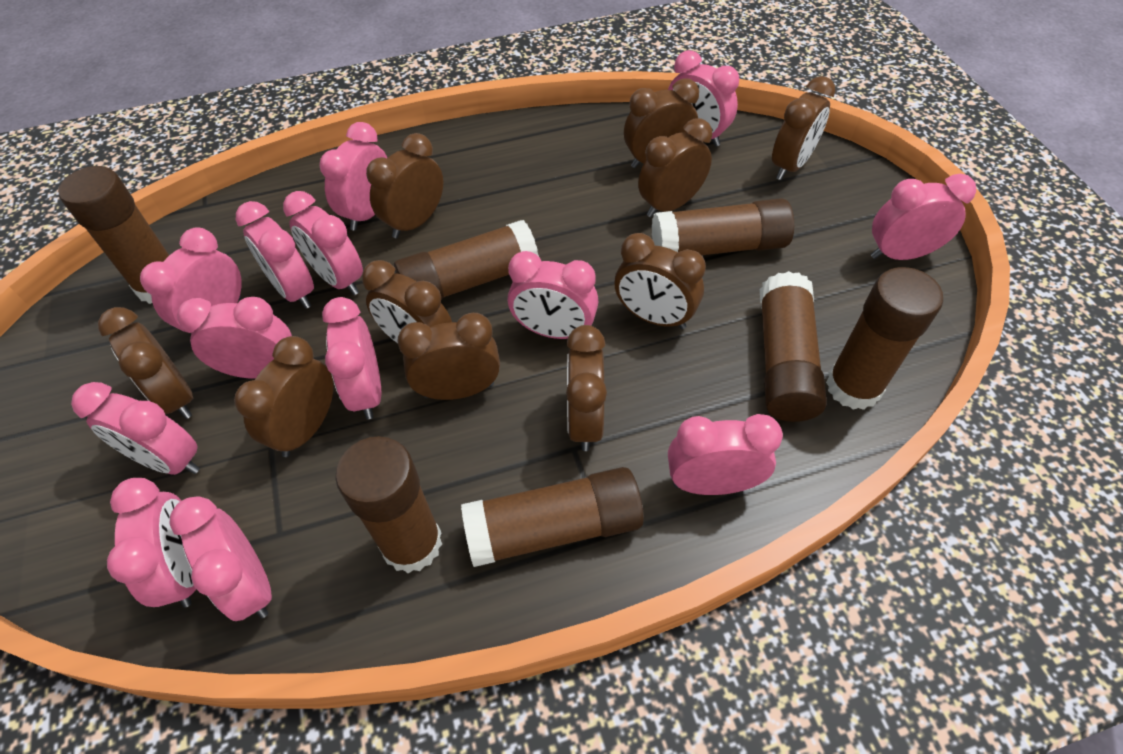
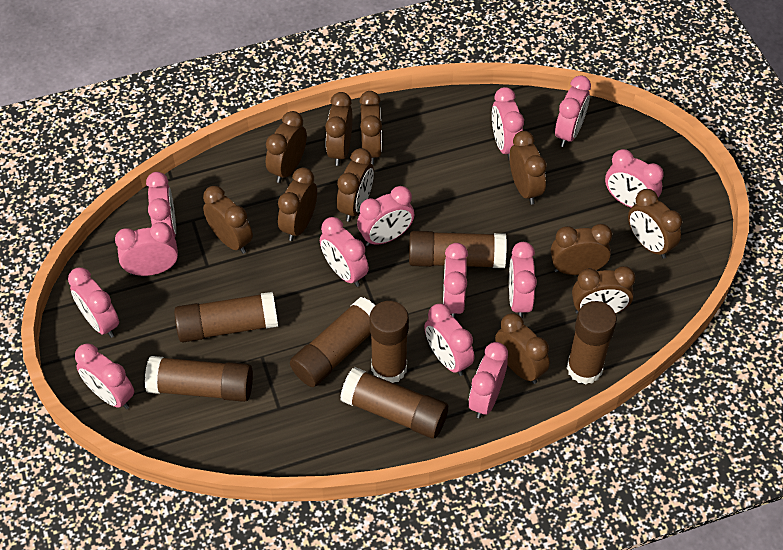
brown clock: 10 -> 11

